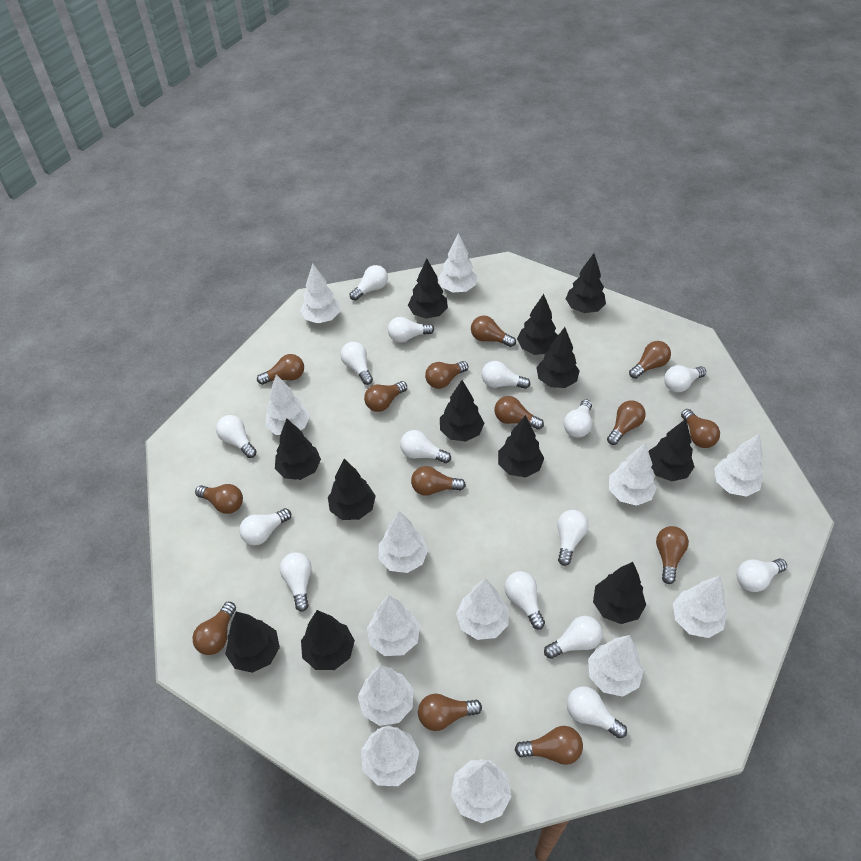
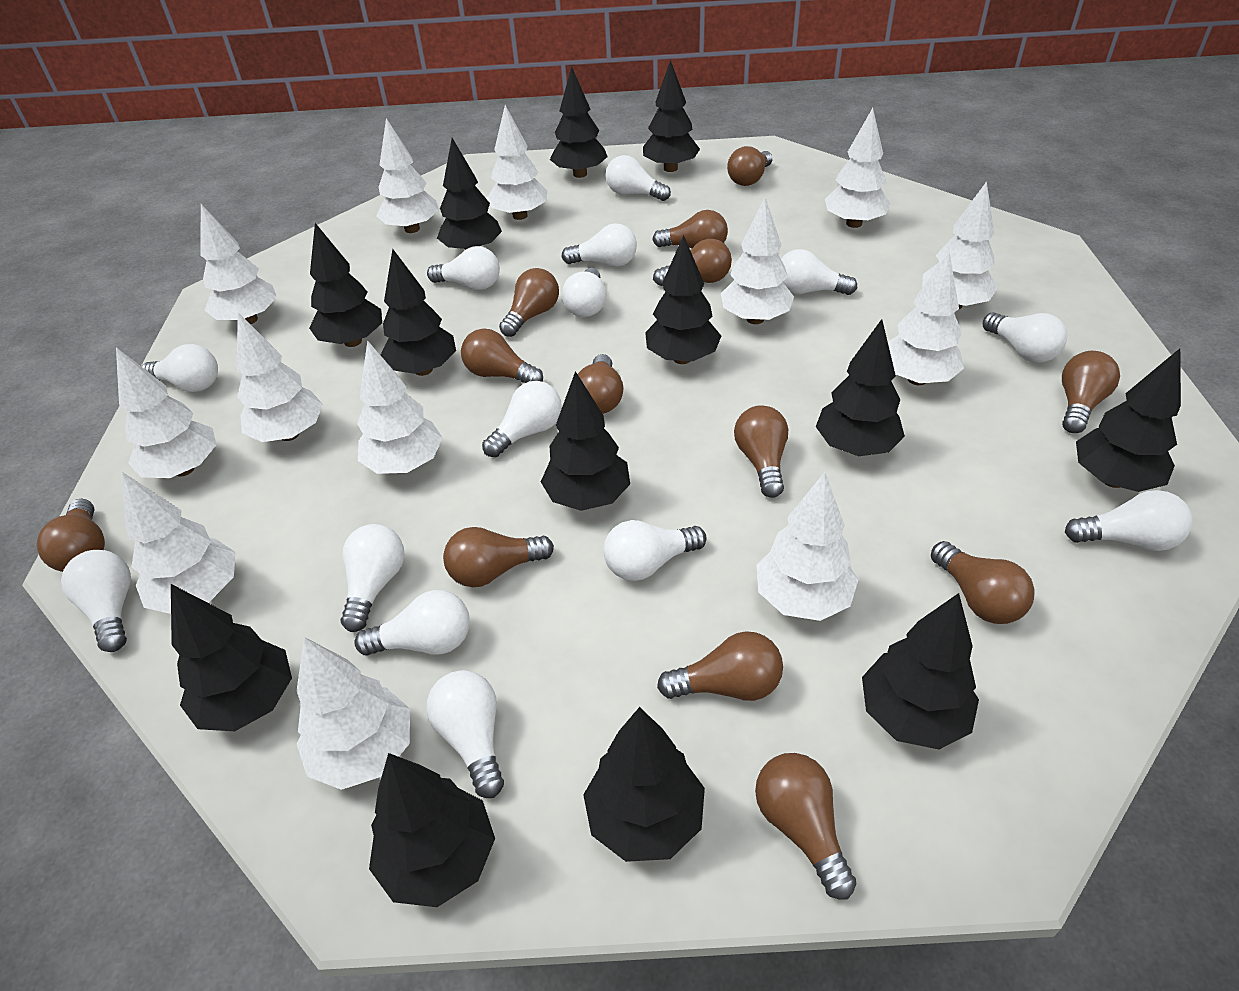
black tree: 12 -> 13
brown light bulb: 14 -> 13
white light bulb: 15 -> 14

